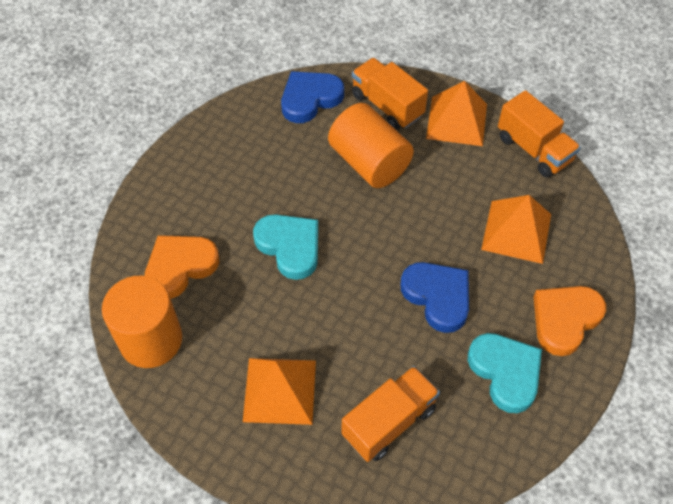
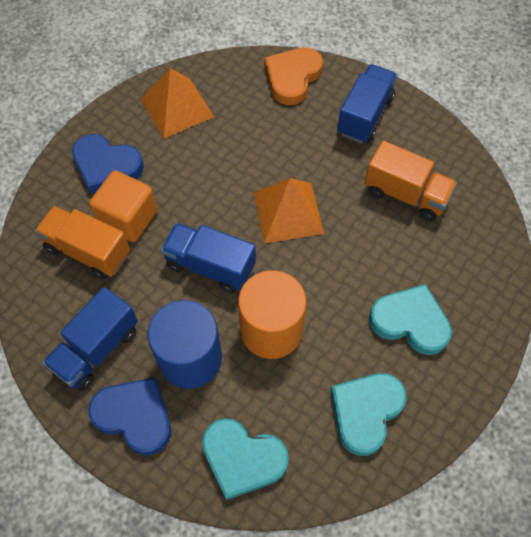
blue cylinder: 0 -> 1
blue truck: 0 -> 3
orange cube: 0 -> 1
orange cylinder: 2 -> 1
orange heart: 2 -> 1
orange pyramid: 3 -> 2
orange truck: 3 -> 2
turquoise heart: 2 -> 3

